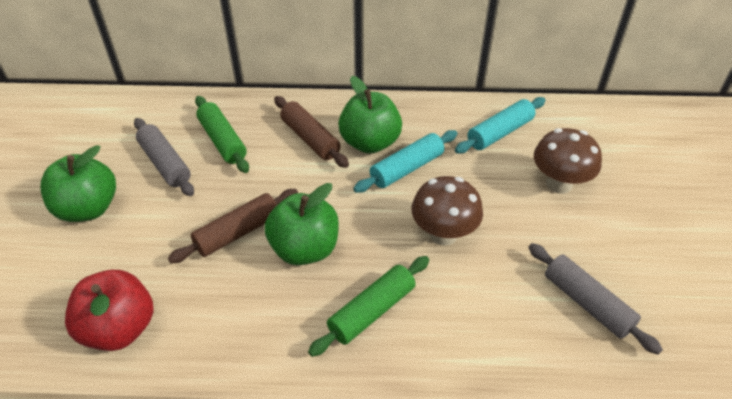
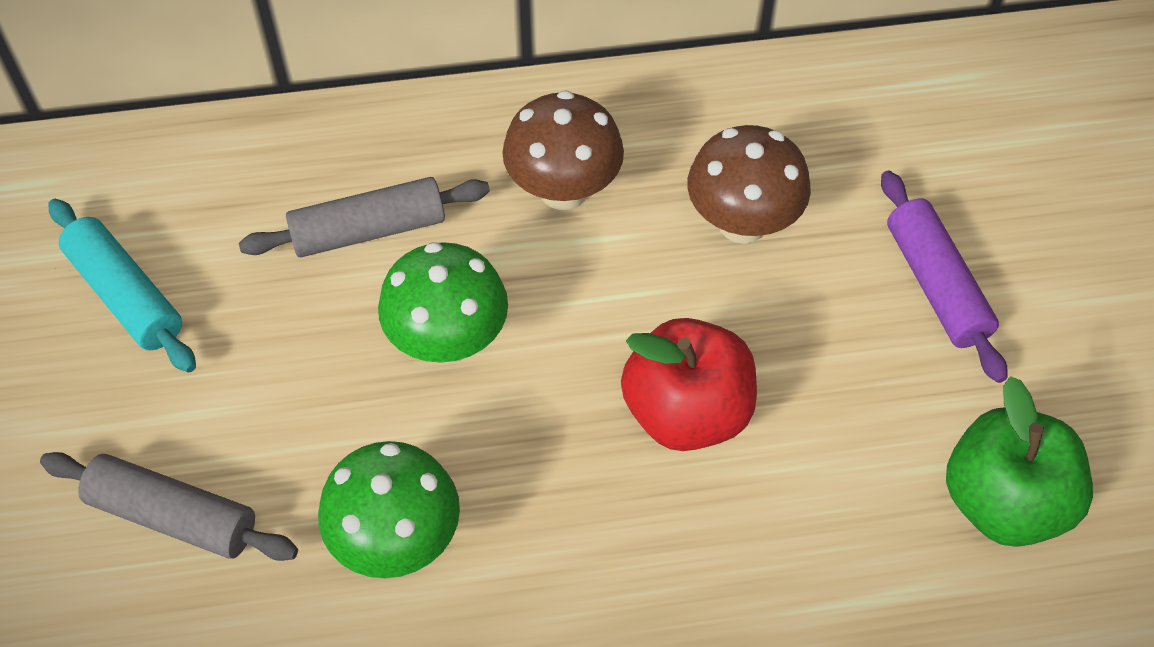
brown rolling pin: 2 -> 0
green apple: 3 -> 1
green mushroom: 0 -> 2
green rolling pin: 2 -> 0
purple rolling pin: 0 -> 1
turquoise rolling pin: 2 -> 1

